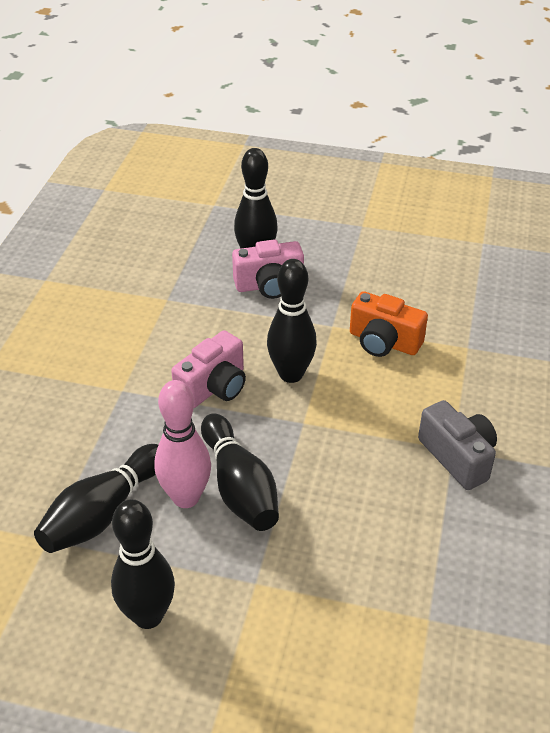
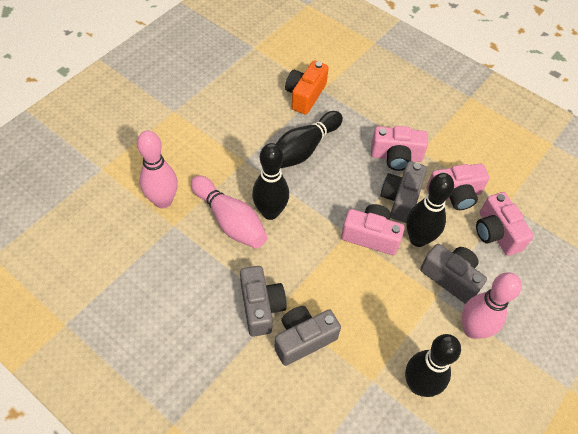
black bowling pin: 5 -> 4
grey camera: 1 -> 4
pink bowling pin: 1 -> 3
pink camera: 2 -> 4

